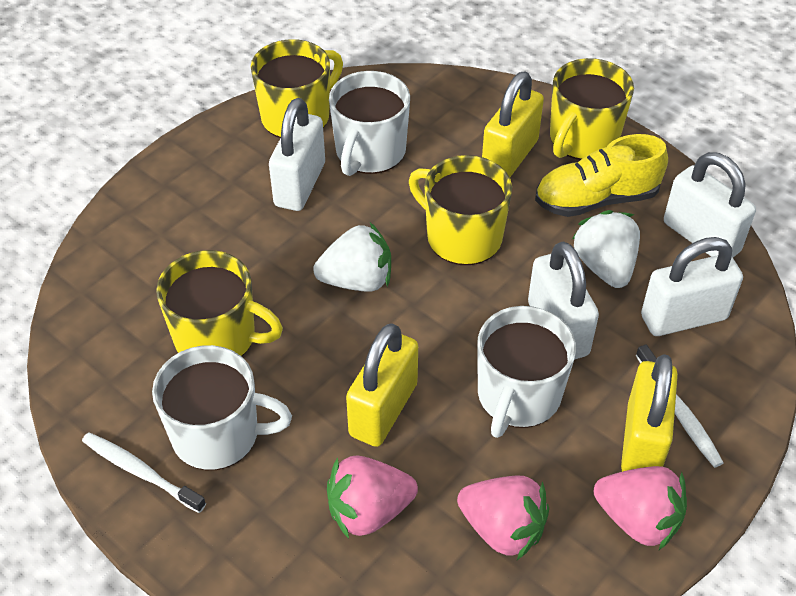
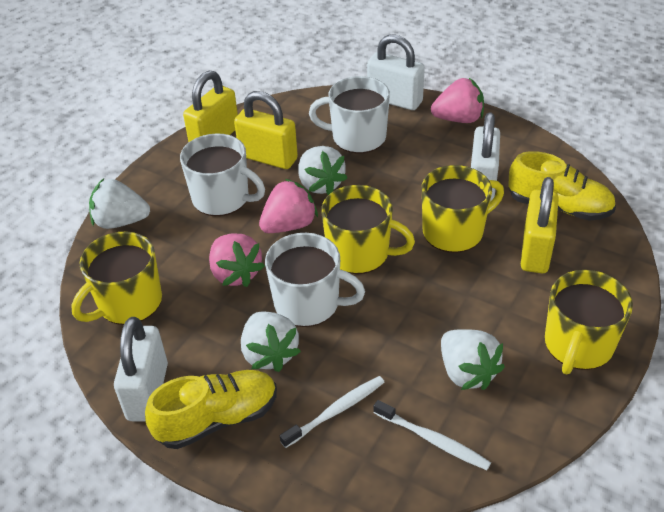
white padlock: 4 -> 3
white strawberry: 2 -> 4
yellow shoe: 1 -> 2

